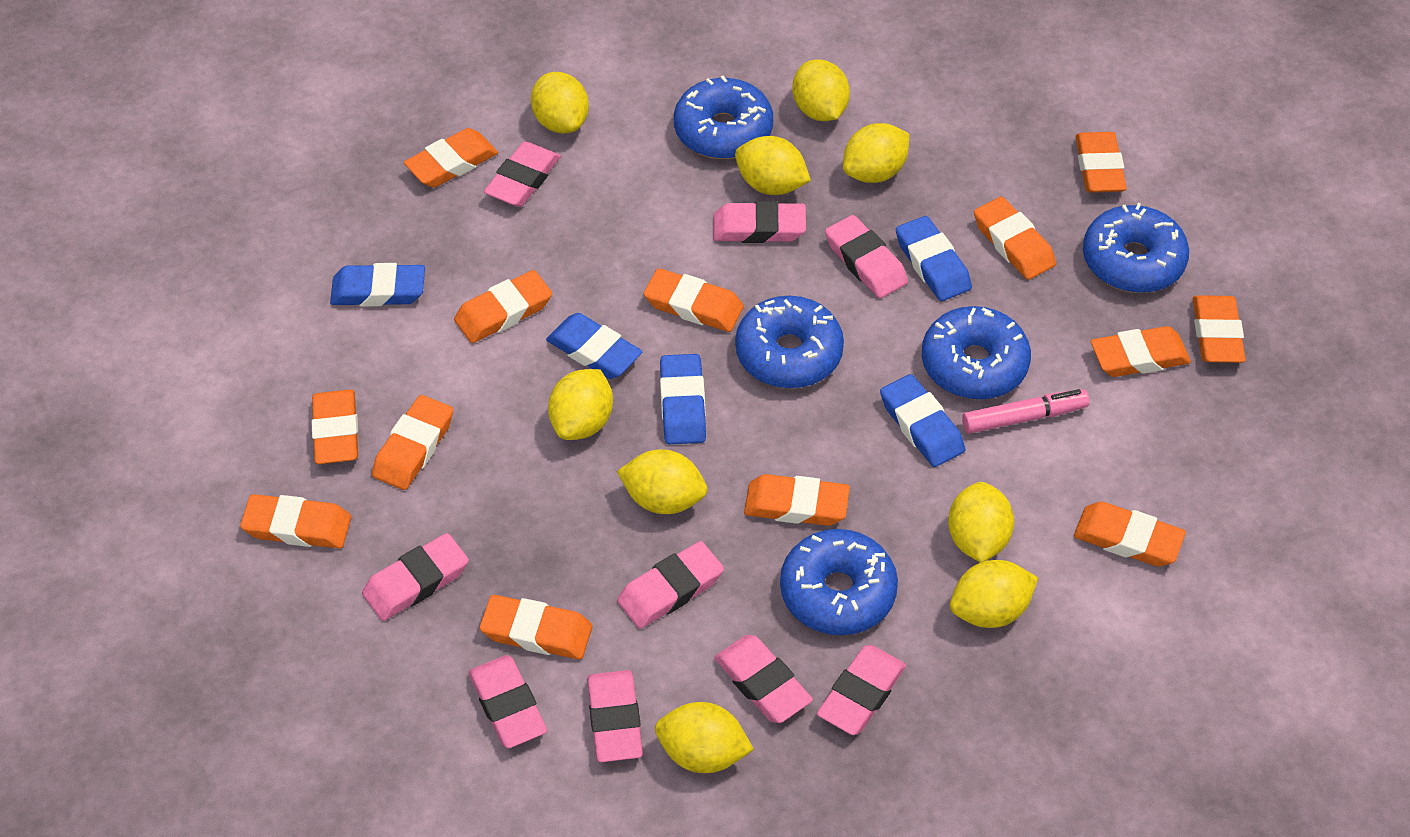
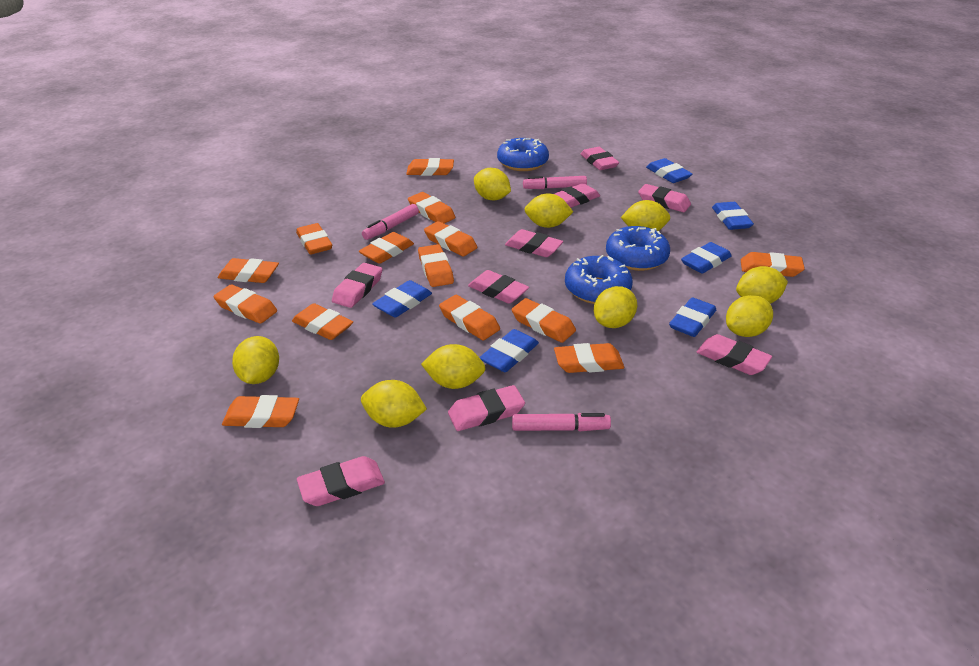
blue donut: 5 -> 3
blue eraser: 5 -> 6
orange eraser: 13 -> 14
pink marker: 1 -> 3

